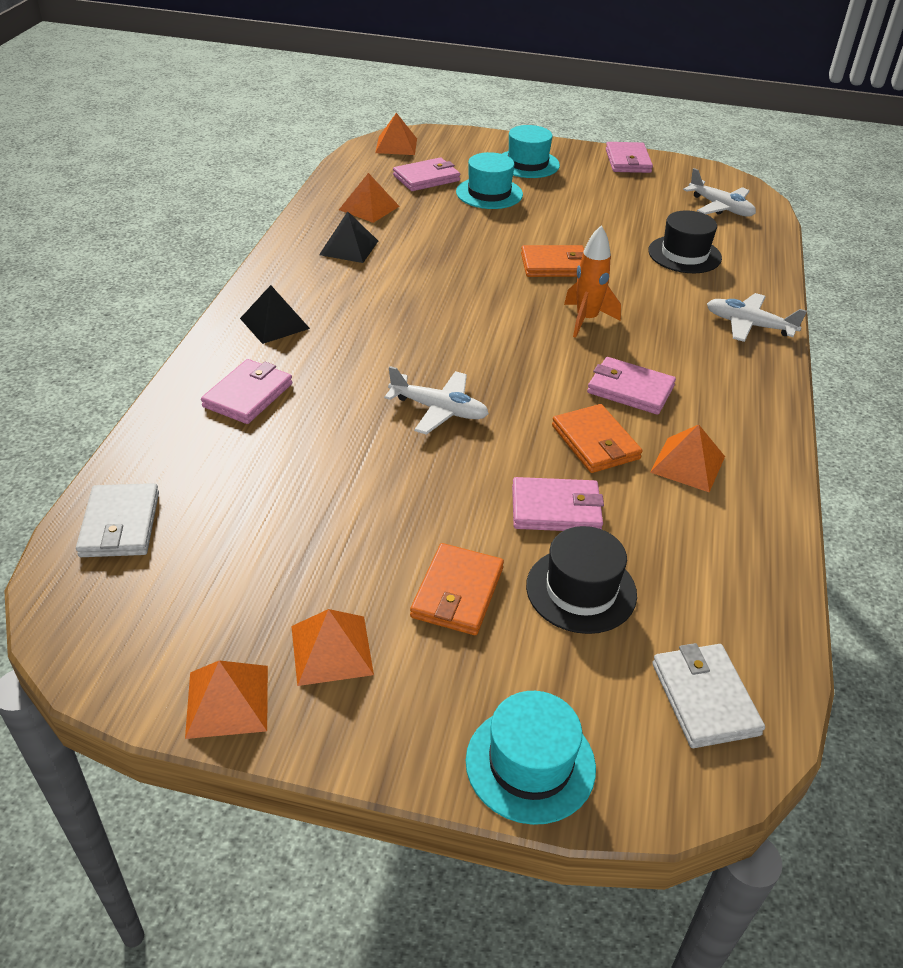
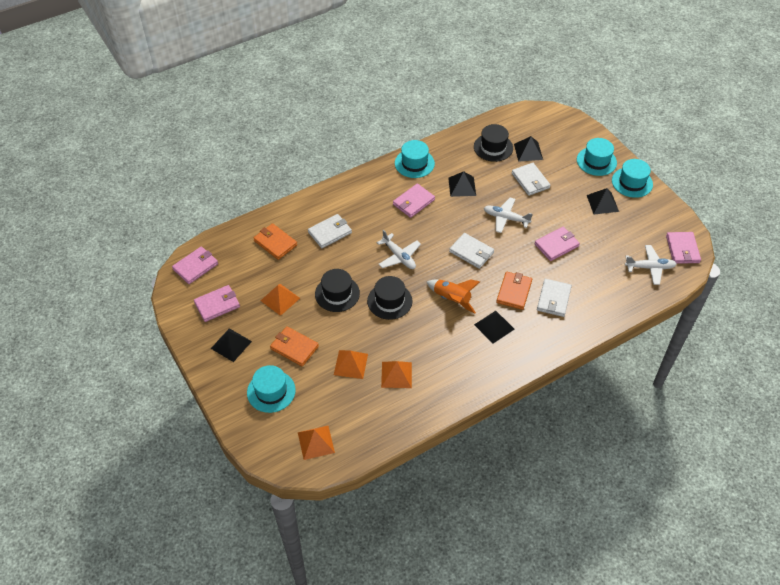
black hat: 2 -> 3
black pyramid: 2 -> 5
orange pyramid: 5 -> 4
turquoise hat: 3 -> 4
white wallet: 2 -> 4

